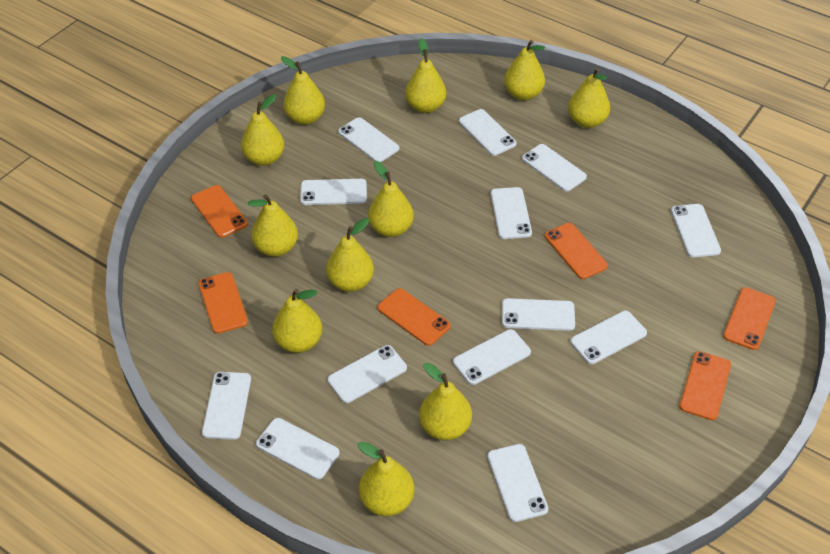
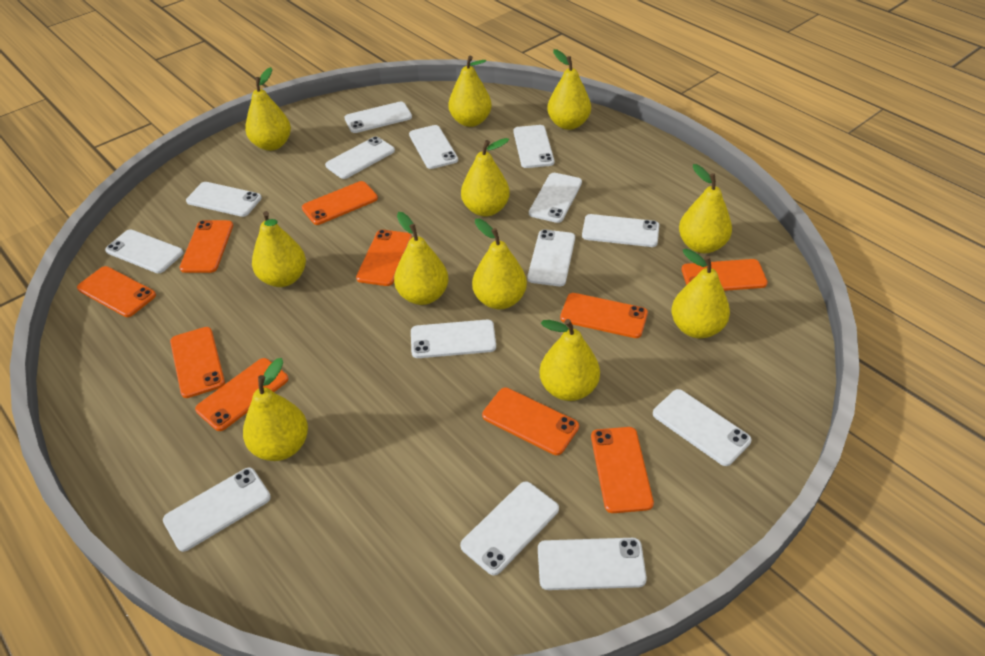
orange phone: 6 -> 10
white phone: 13 -> 14

